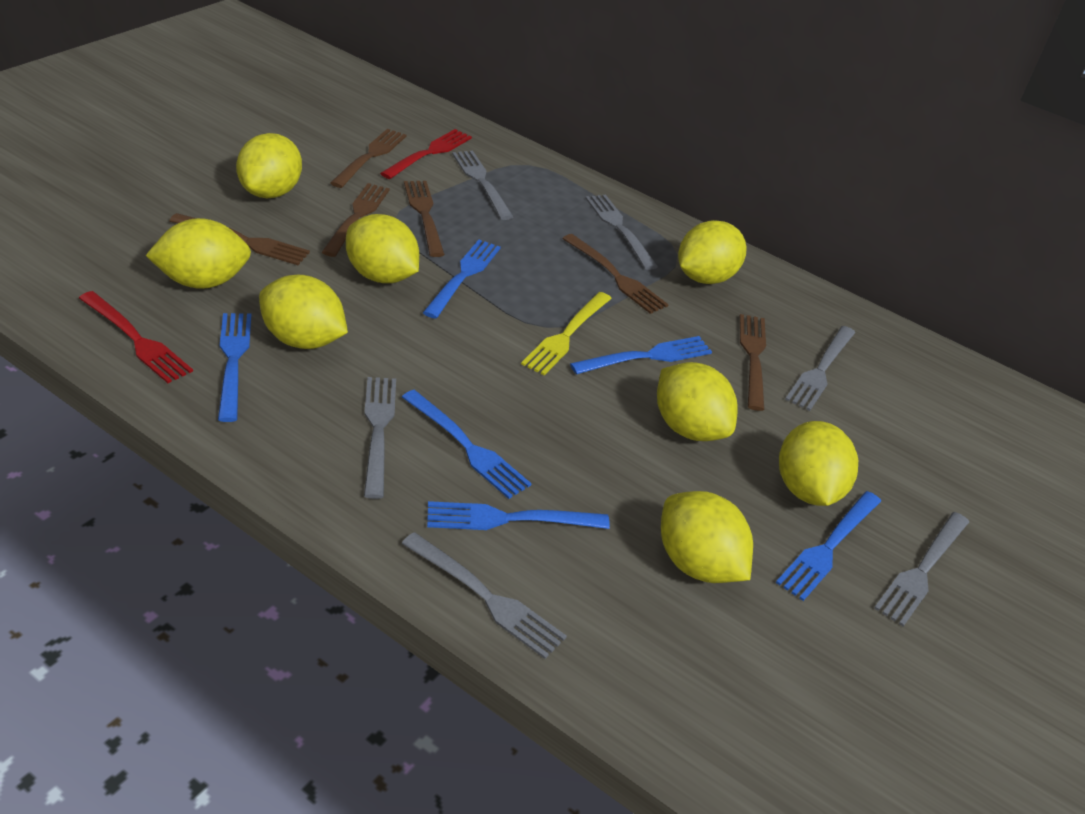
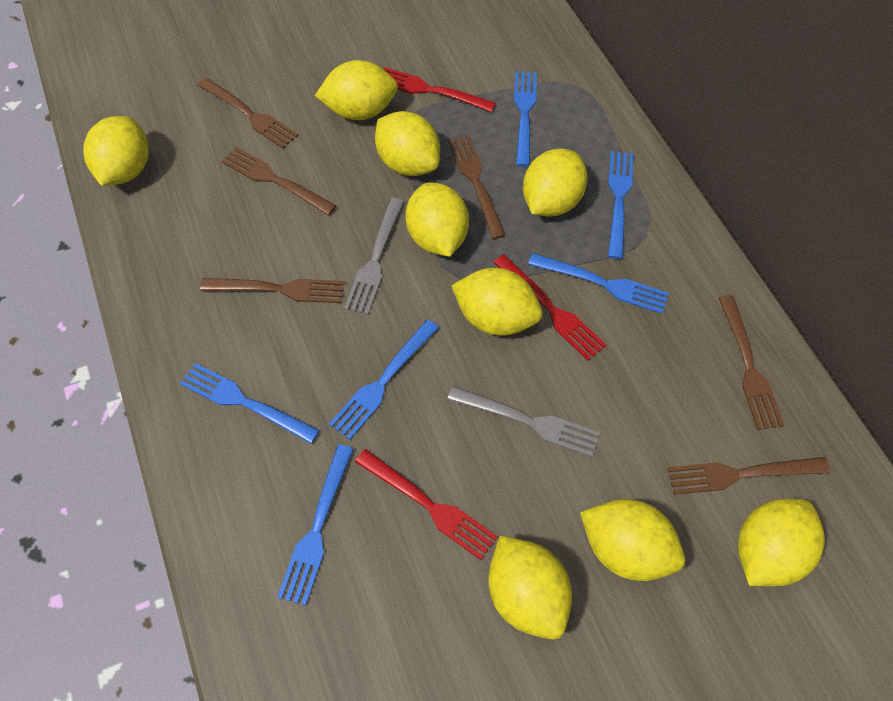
grey fork: 6 -> 2
red fork: 2 -> 3
yellow fork: 1 -> 0
yellow lemon: 8 -> 9

